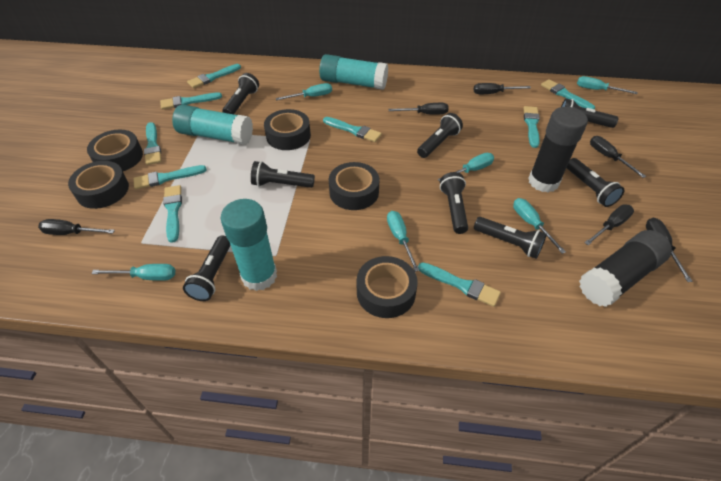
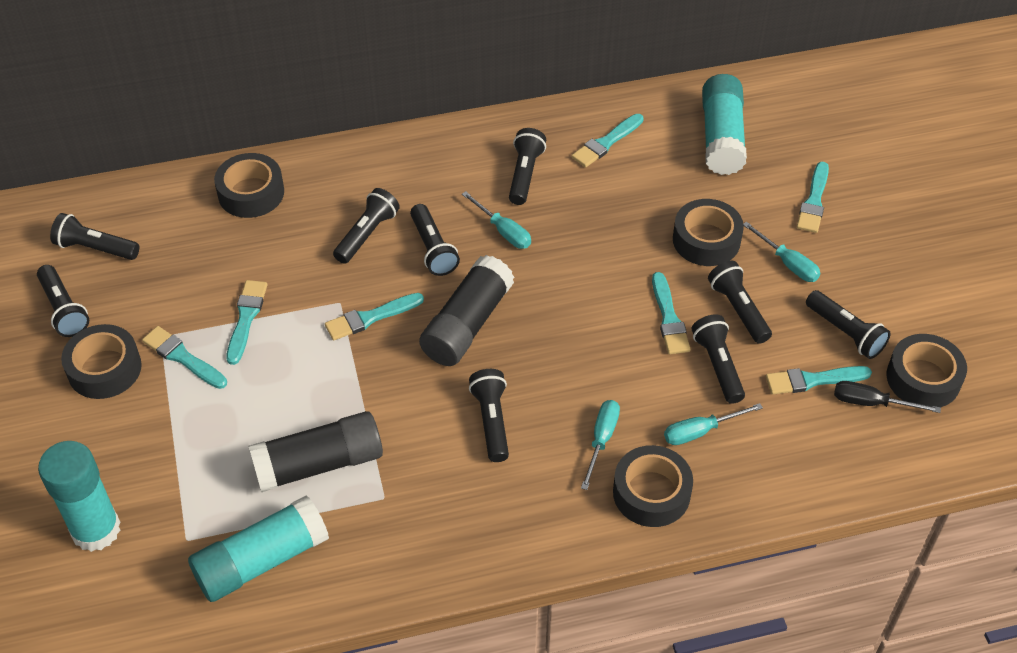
black flashlight: 8 -> 9
black screwdriver: 6 -> 1
turquoise brush: 9 -> 7
turquoise screwdriver: 6 -> 4

